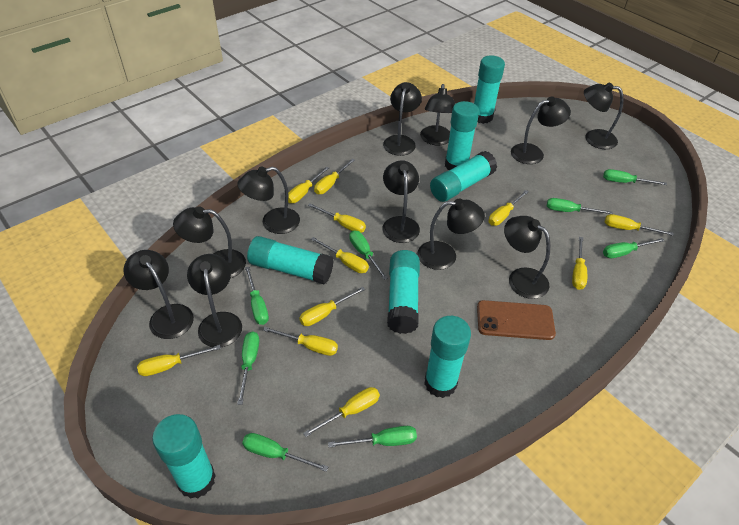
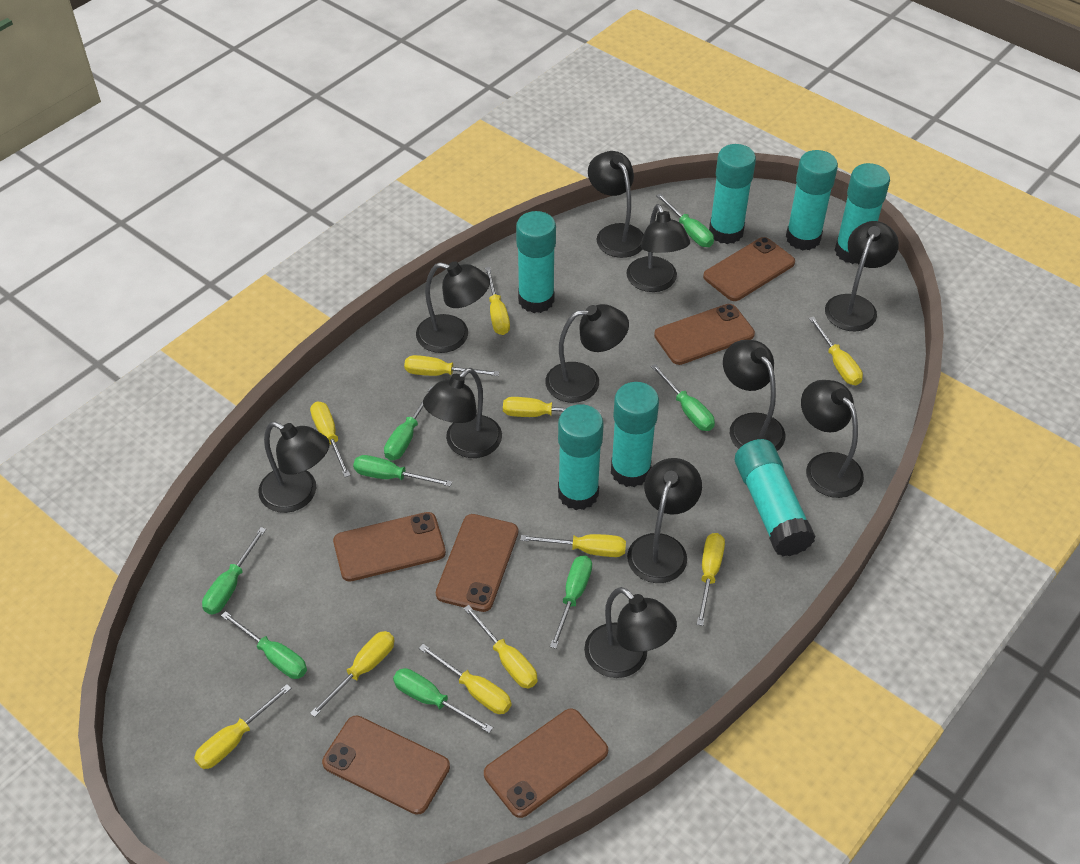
brown phone: 1 -> 6

